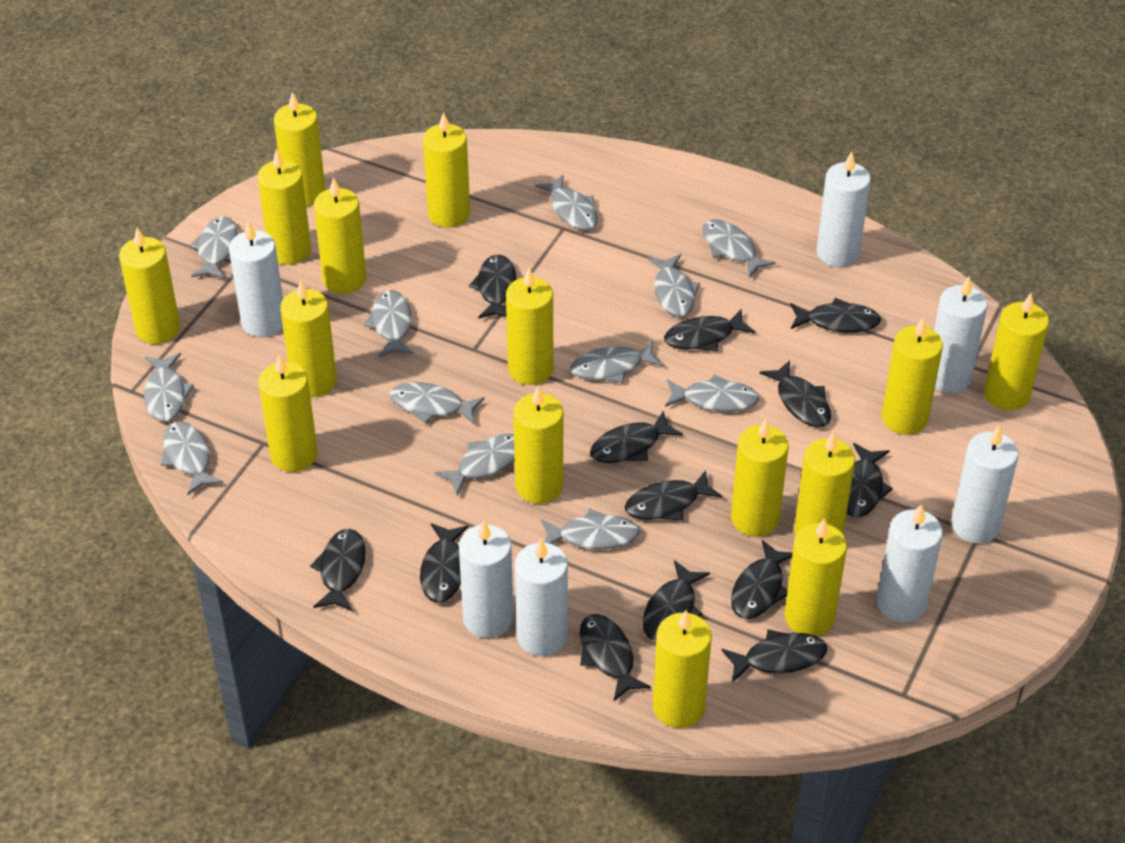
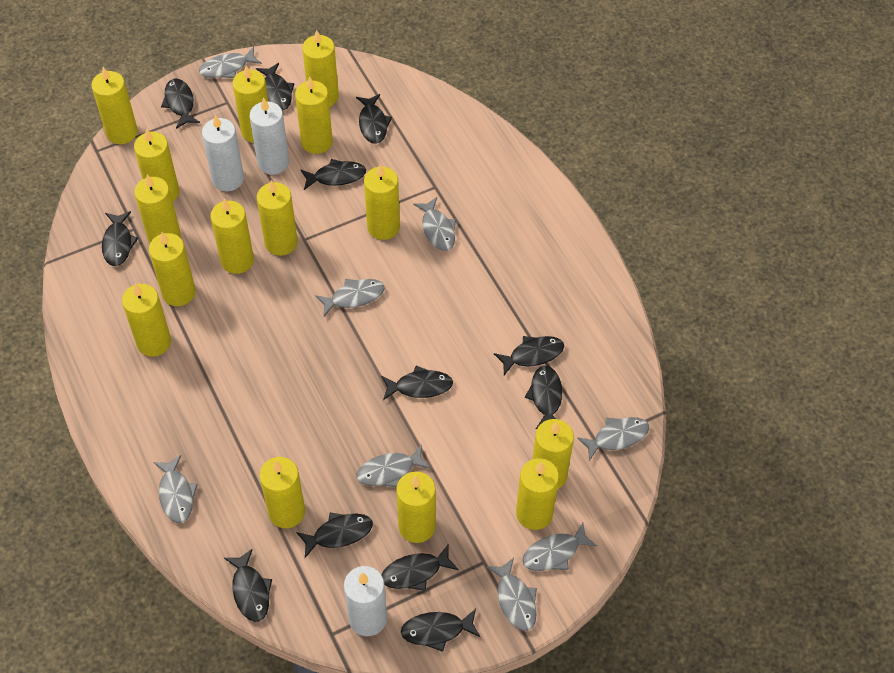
black fish: 13 -> 12
grey fish: 12 -> 8
white candle: 7 -> 3

